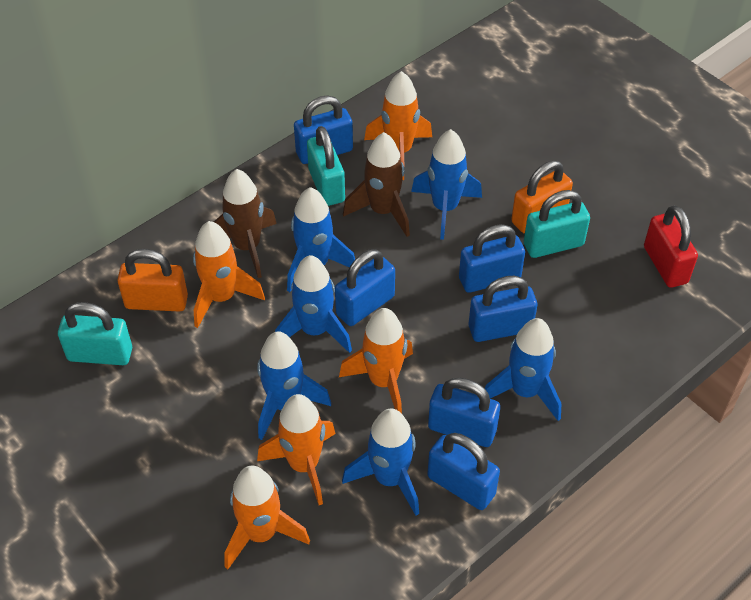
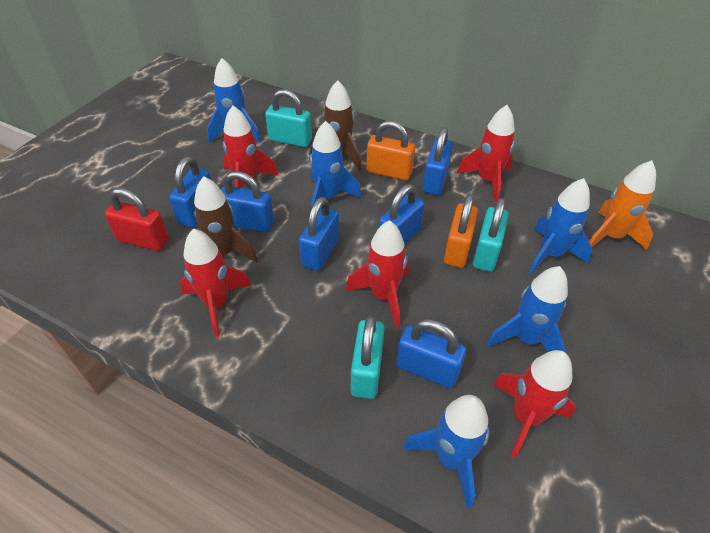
blue rocket: 6 -> 5
orange rocket: 5 -> 1
red rocket: 0 -> 5

